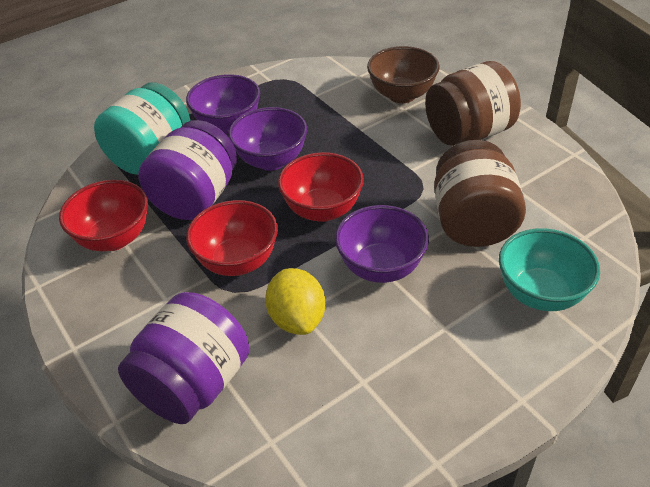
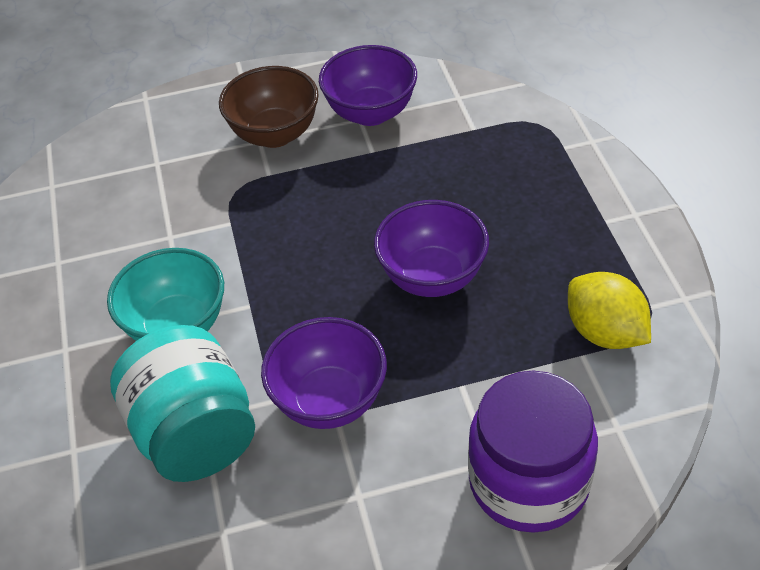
brown jar: 2 -> 0
purple jar: 2 -> 1
red bowl: 3 -> 0

